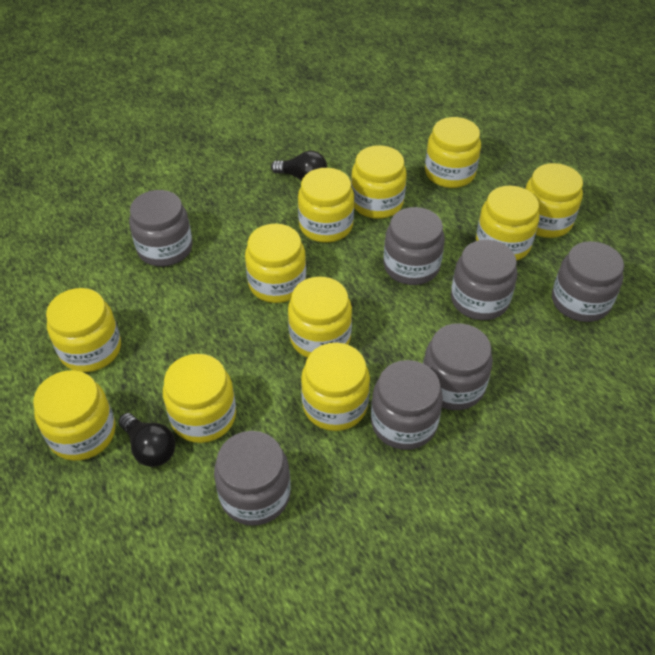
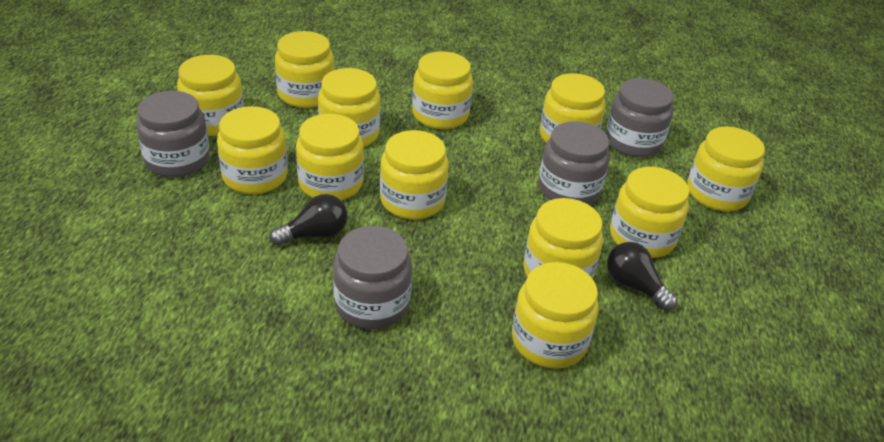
grey jar: 7 -> 4
yellow jar: 11 -> 12

